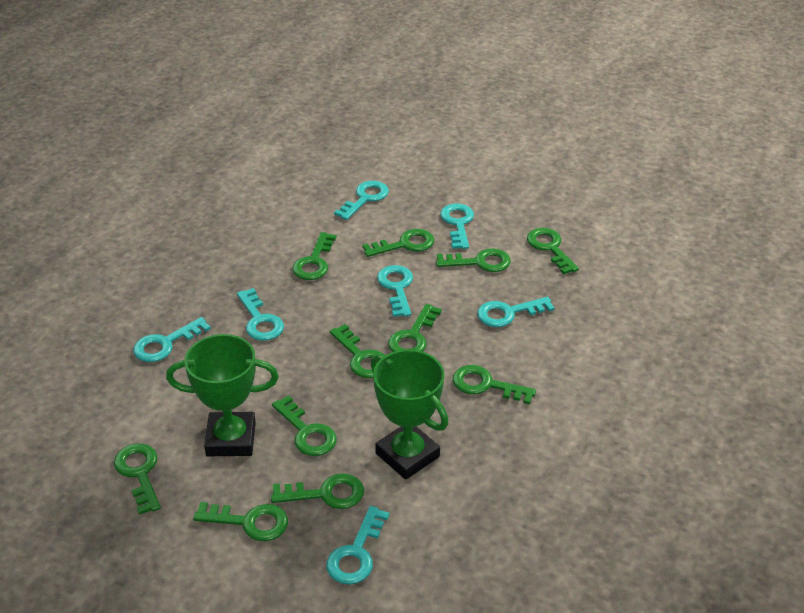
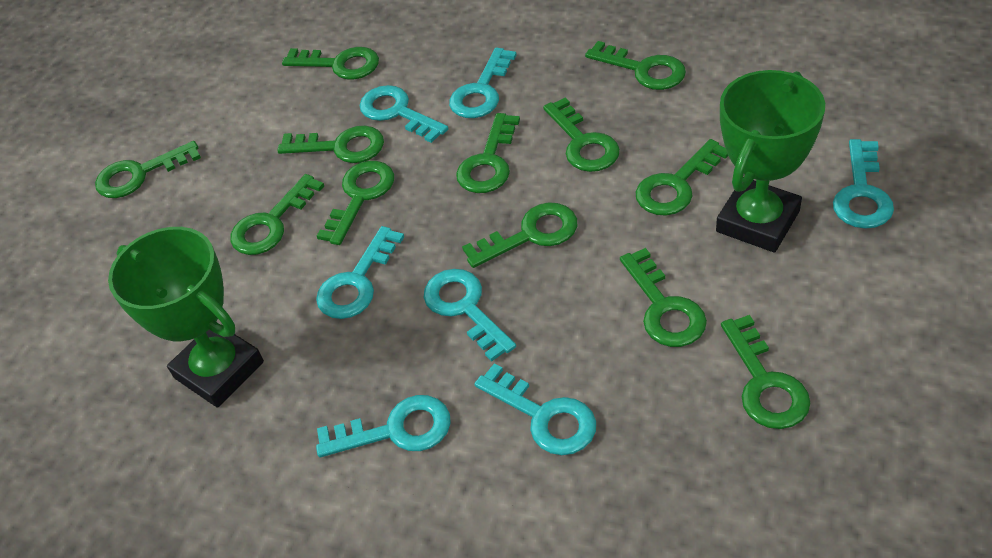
green key: 11 -> 12

